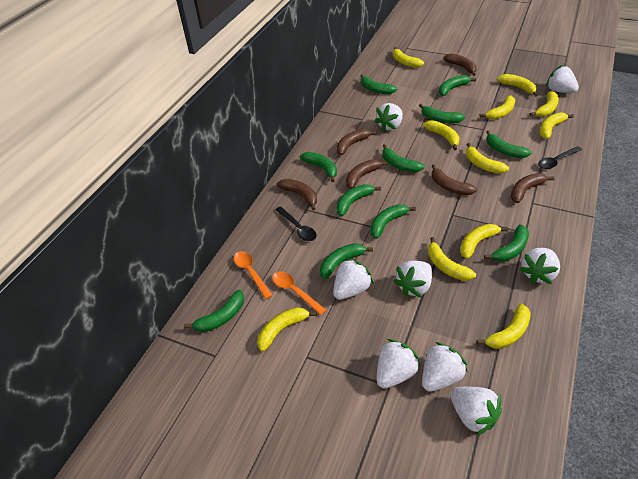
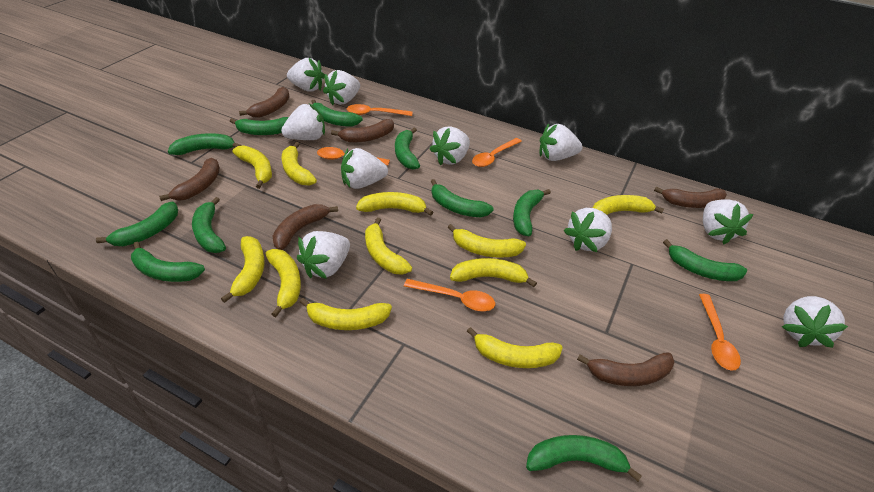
black spoon: 2 -> 0
orange spoon: 2 -> 5
white strawberry: 8 -> 10

